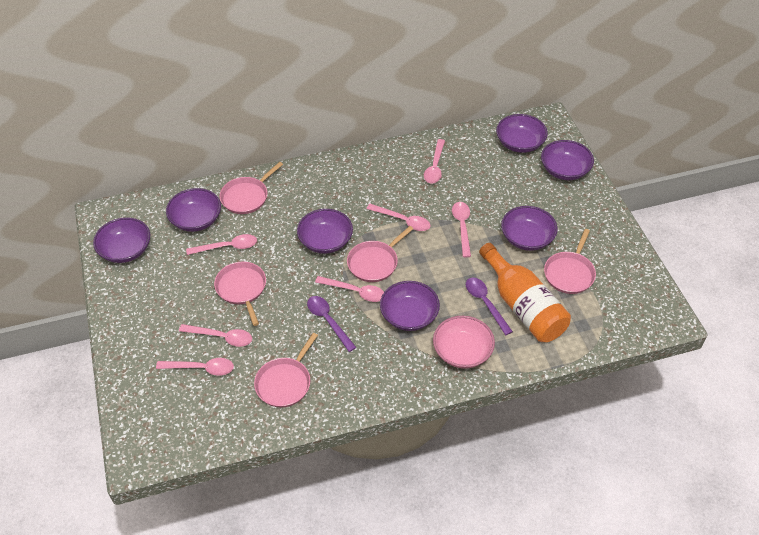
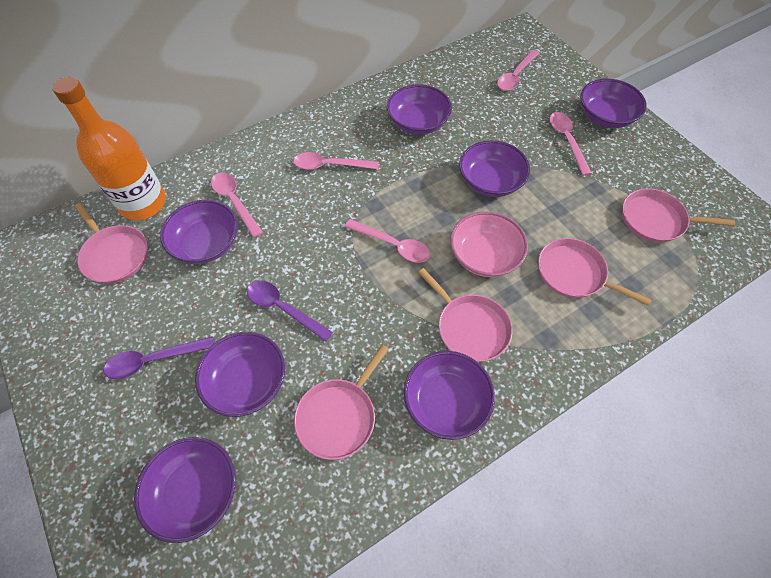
pink spoon: 7 -> 5

